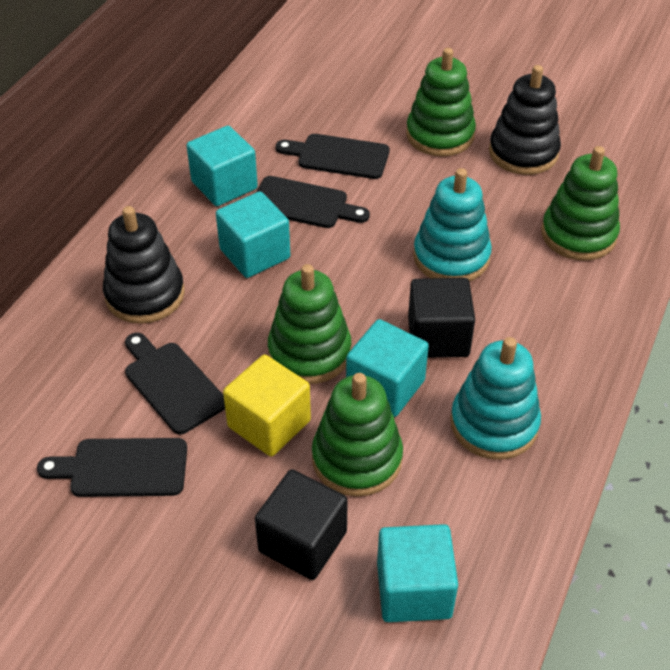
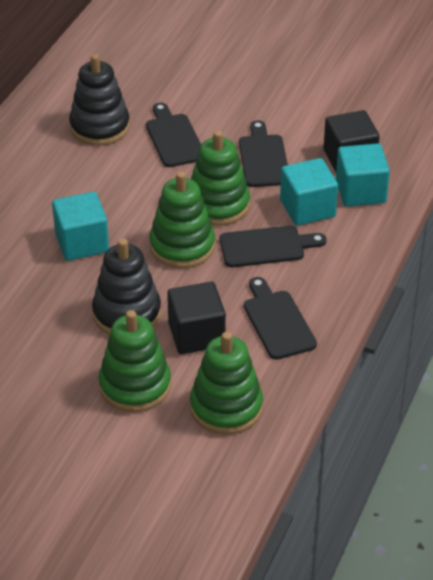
turquoise cube: 4 -> 3
turquoise stacking toy: 2 -> 0
yellow cube: 1 -> 0

